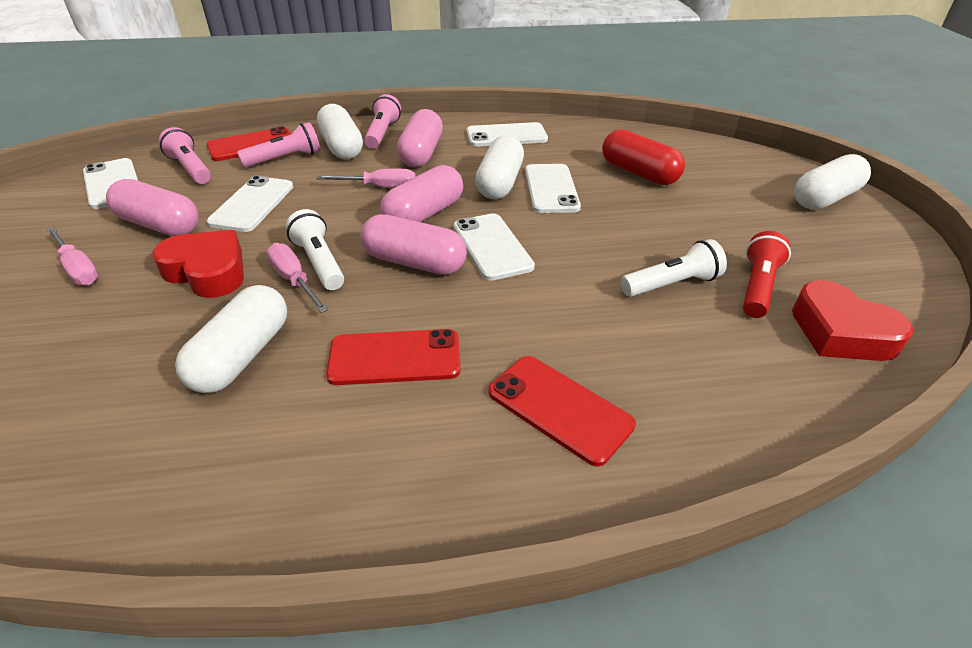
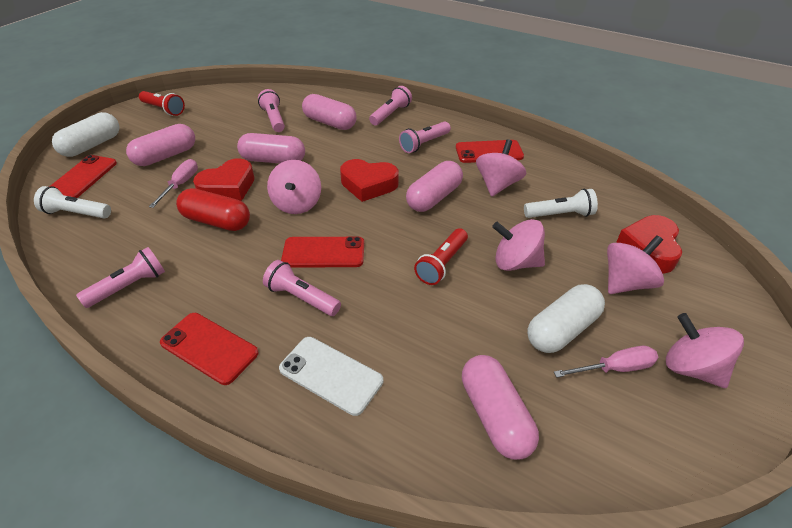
pink capsule: 4 -> 5
pink flashlight: 3 -> 5
pink screwdriver: 3 -> 2
pink spinning top: 0 -> 5
red flashlight: 1 -> 2
red heart: 2 -> 3
red phone: 3 -> 4
white capsule: 4 -> 2
white phone: 5 -> 1

